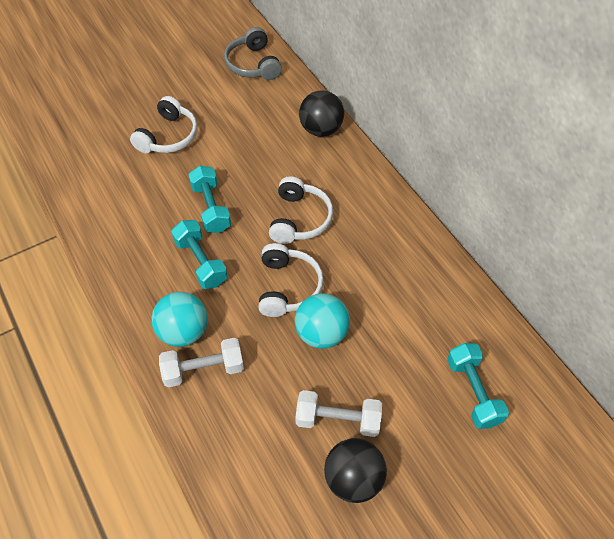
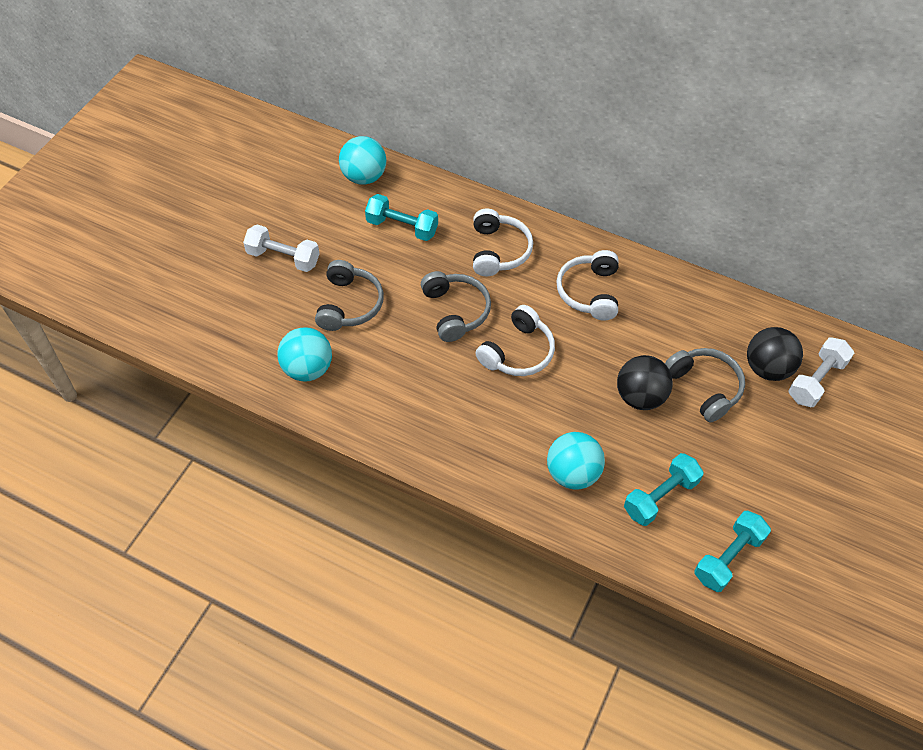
grey headphones: 1 -> 3
turquoise ball: 2 -> 3

